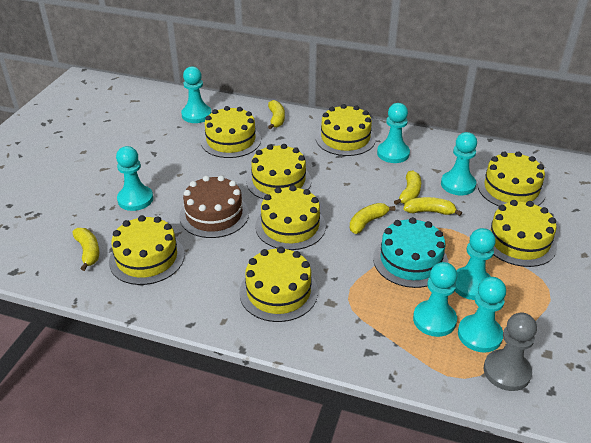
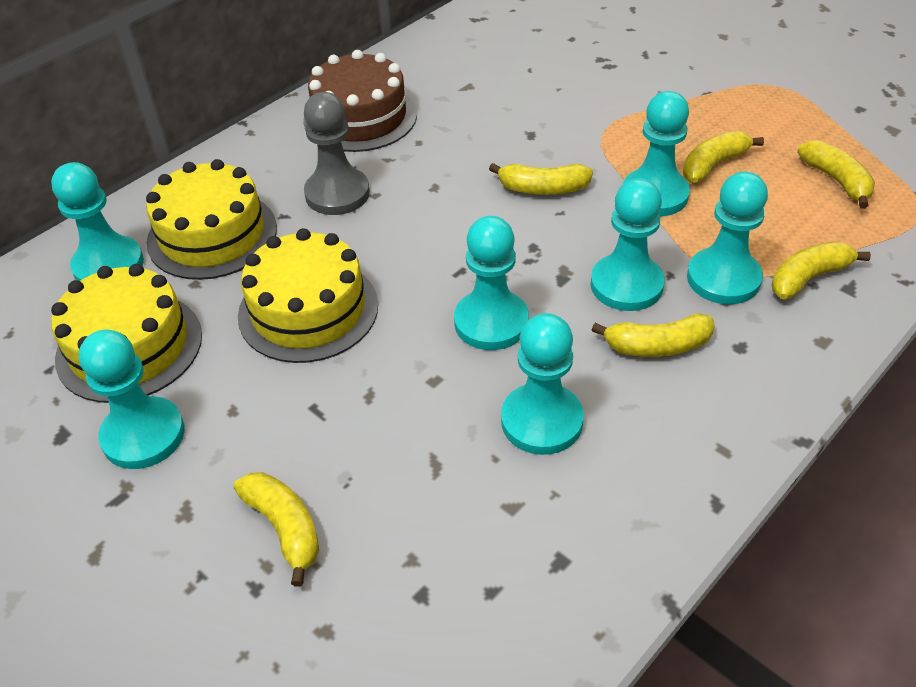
turquoise cake: 1 -> 0
yellow banana: 5 -> 6
yellow cake: 8 -> 3

